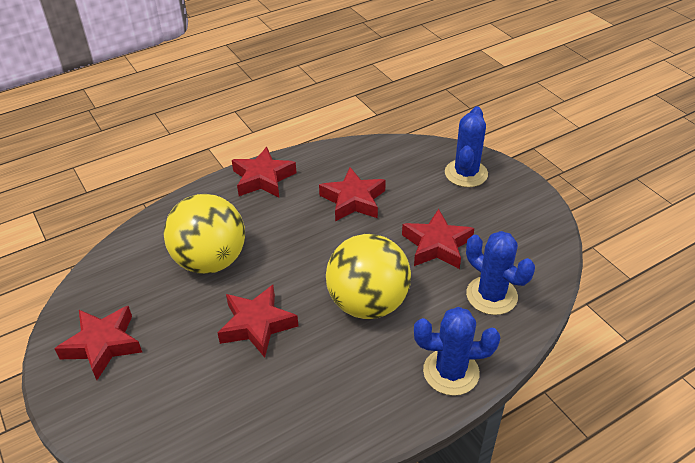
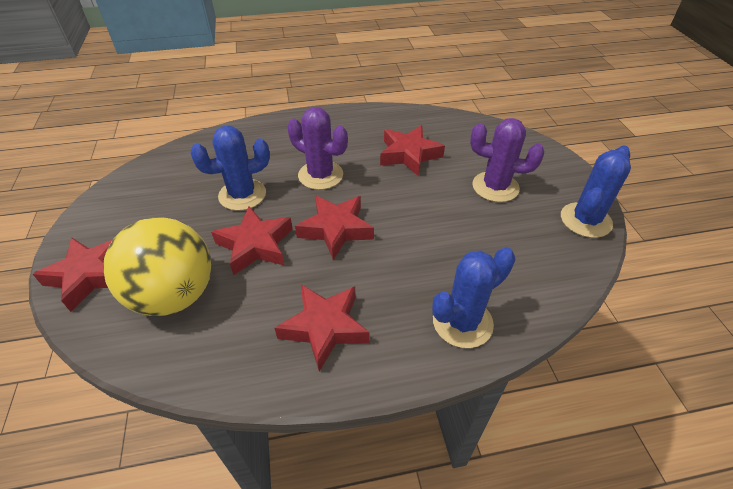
purple cactus: 0 -> 2
yellow ball: 2 -> 1

